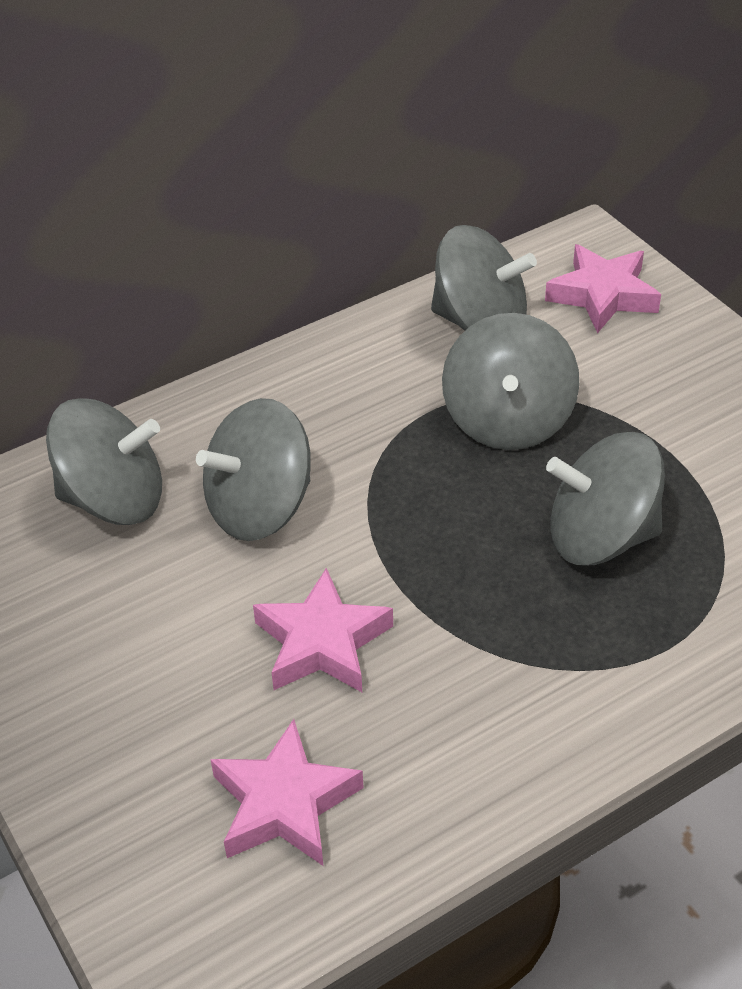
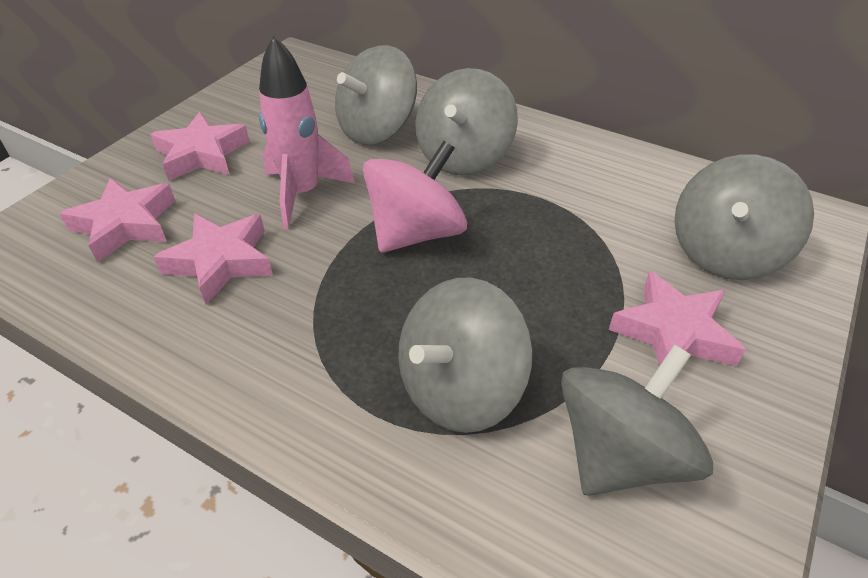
pink rocket: 0 -> 1
pink spinning top: 0 -> 1
pink star: 3 -> 4

